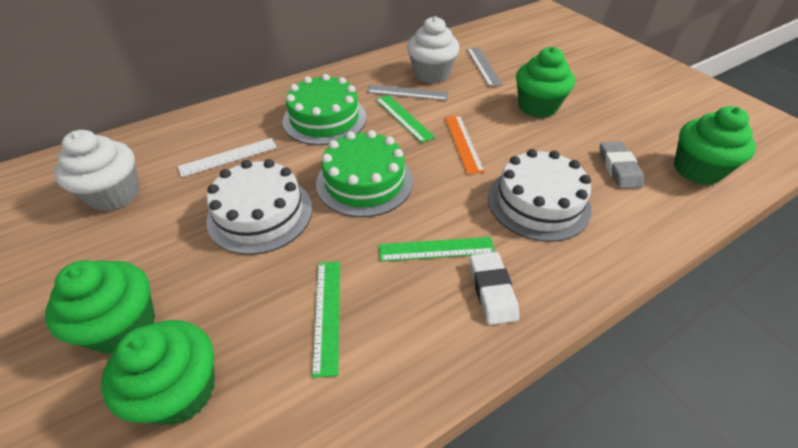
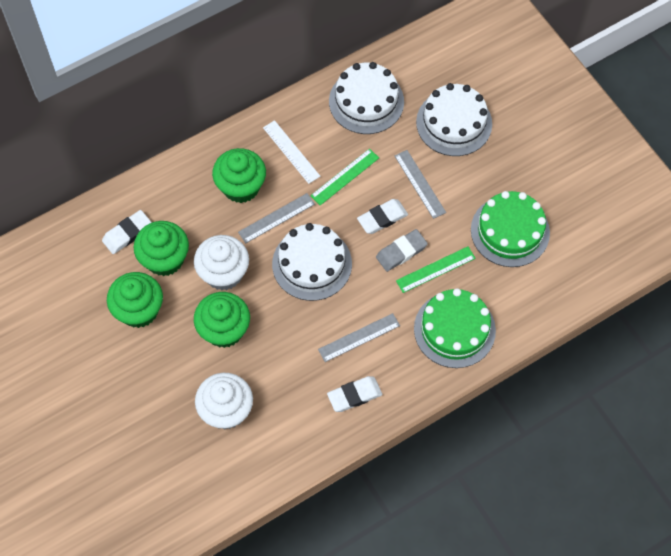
green ruler: 3 -> 2
grey ruler: 2 -> 3
orange ruler: 1 -> 0
white cake: 2 -> 3
white eraser: 1 -> 3

